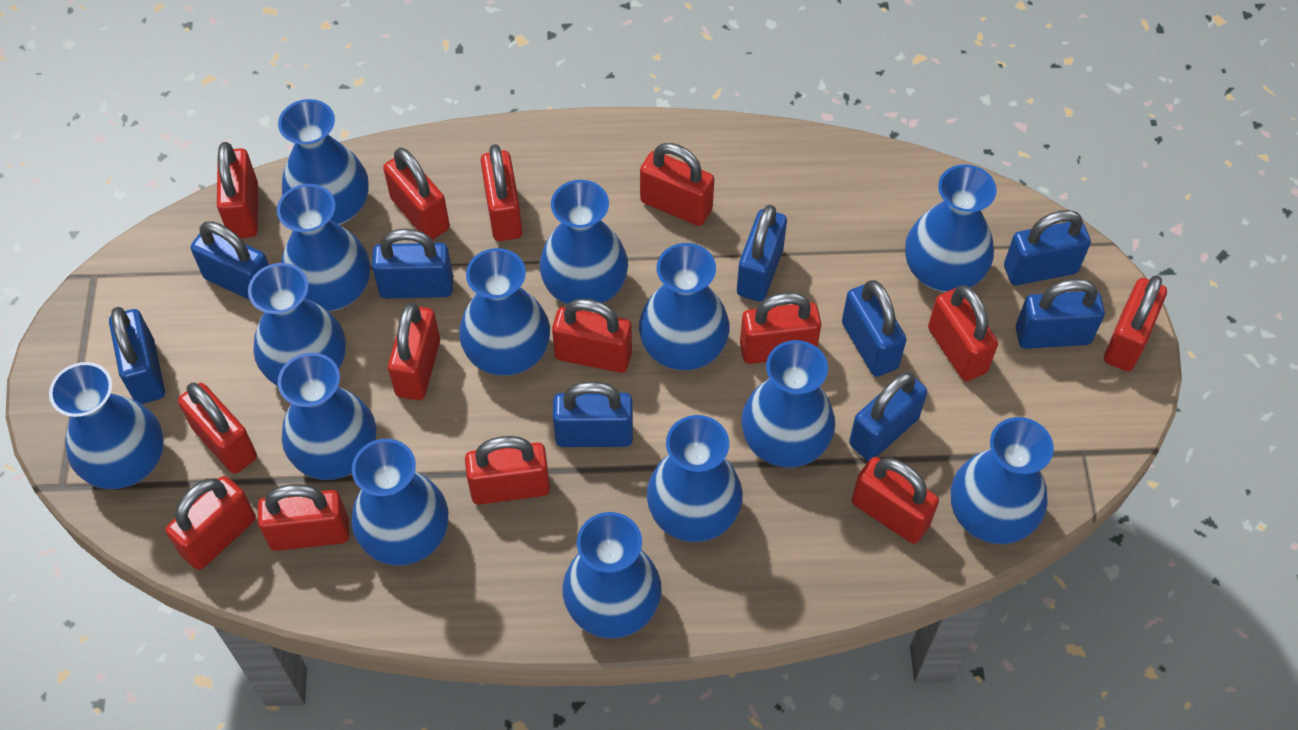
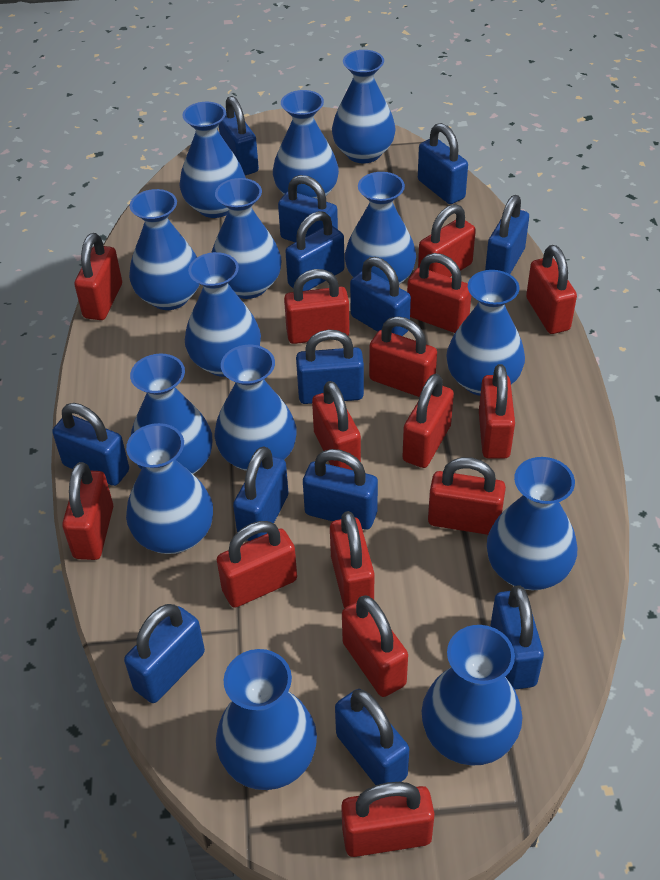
blue padlock: 9 -> 13
red padlock: 14 -> 15

